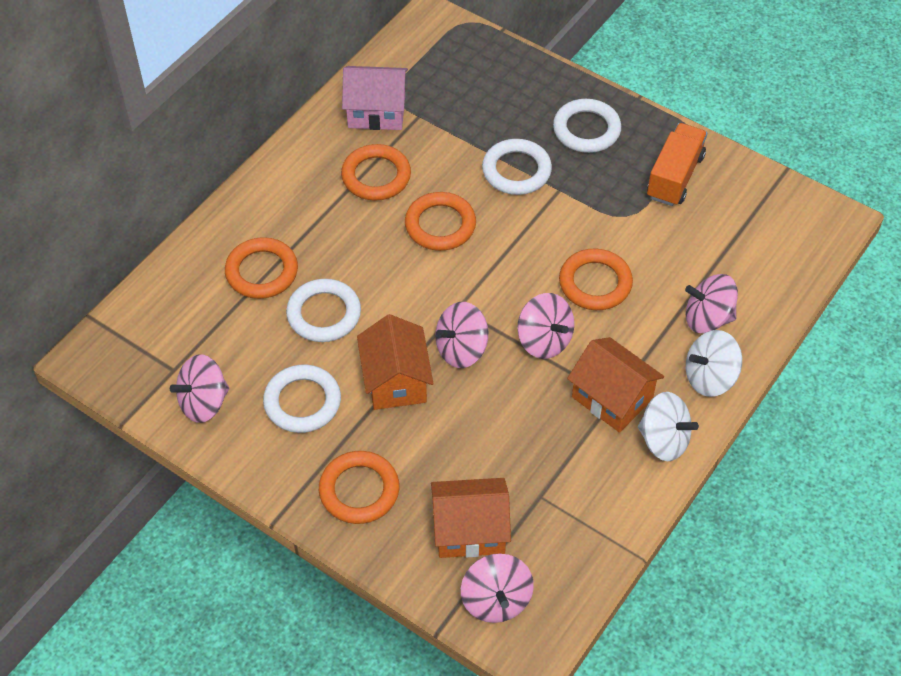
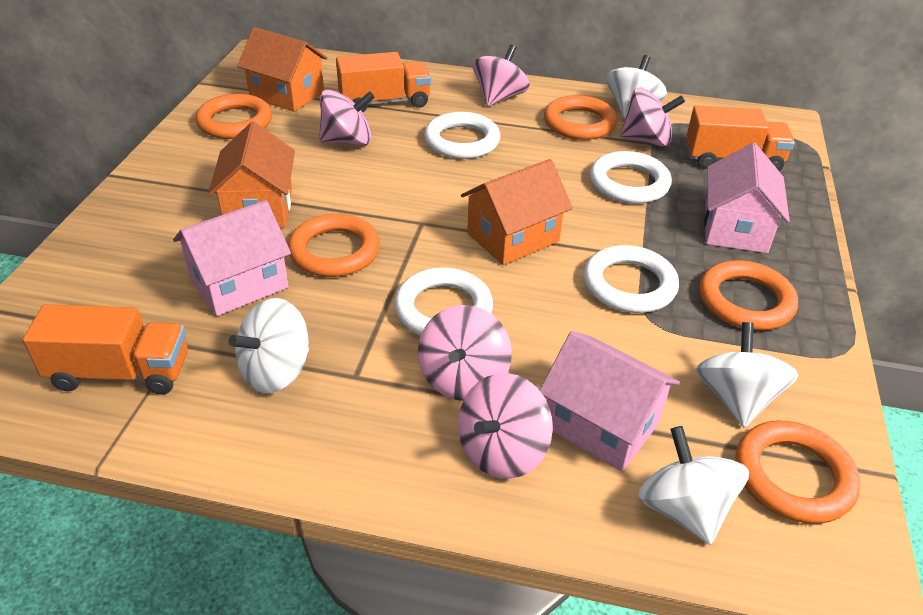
orange truck: 1 -> 3
pink house: 1 -> 3
white spinning top: 2 -> 4

